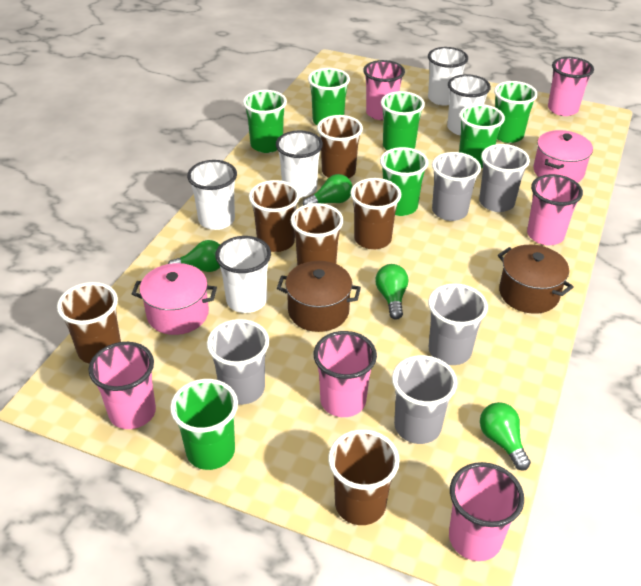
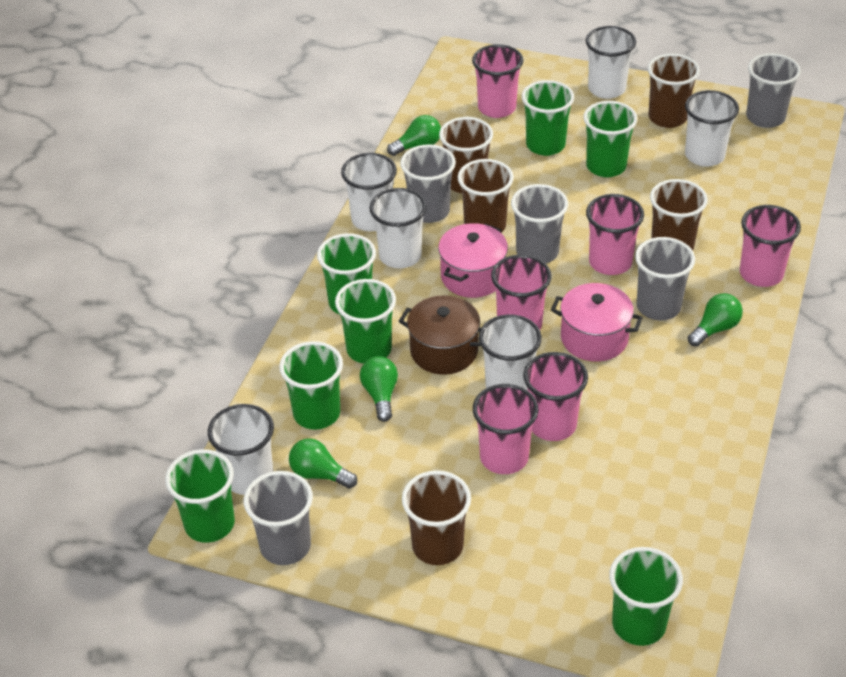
brown cup: 6 -> 5
brown pot: 2 -> 1
white cup: 5 -> 6

